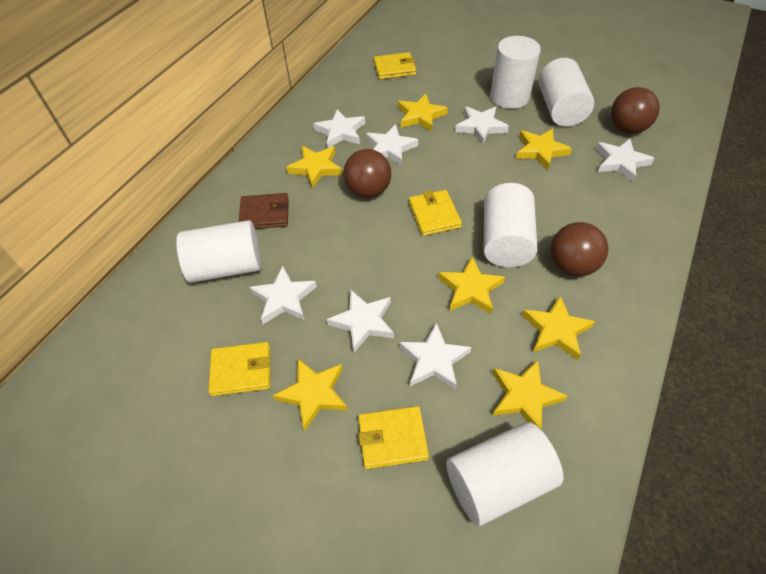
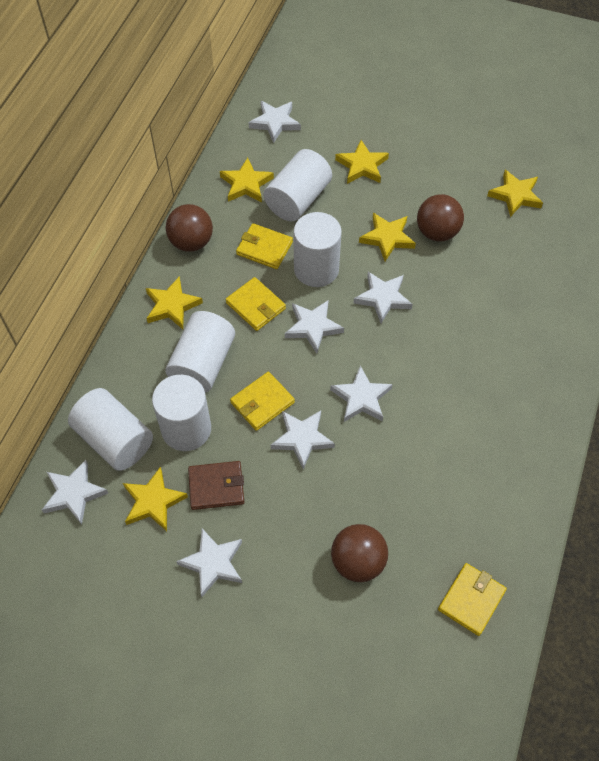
yellow star: 7 -> 6

